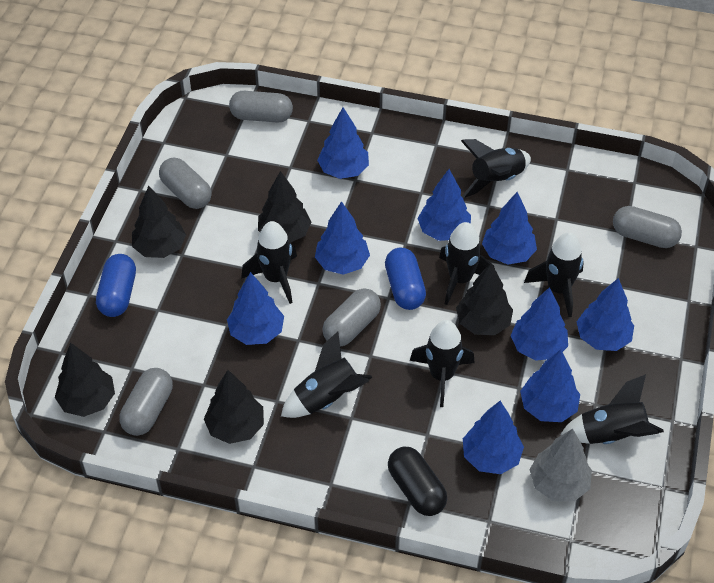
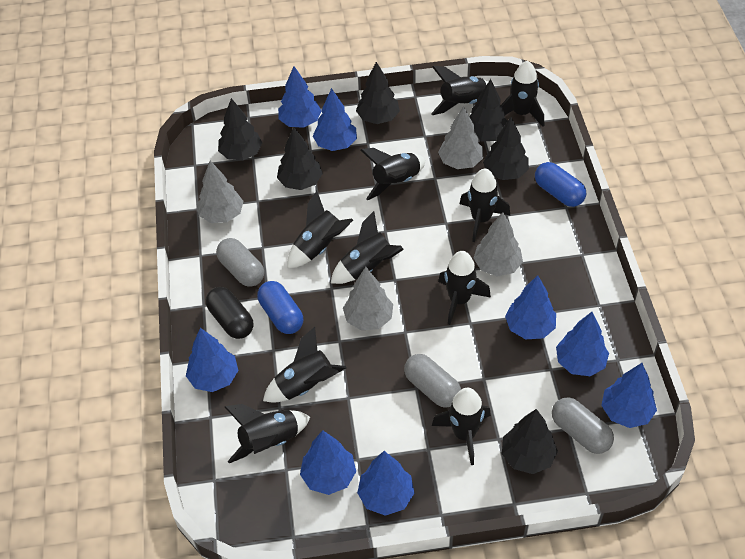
black rocket: 7 -> 10
black tree: 5 -> 6
blue tree: 9 -> 8
grey capsule: 5 -> 3
grey tree: 1 -> 4

